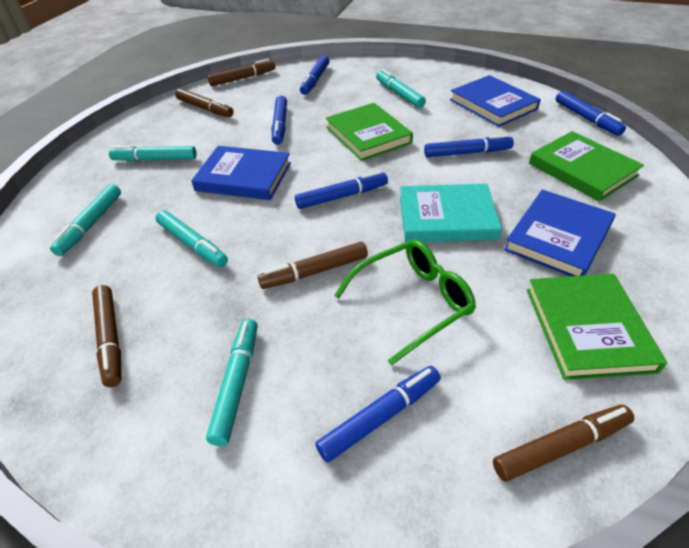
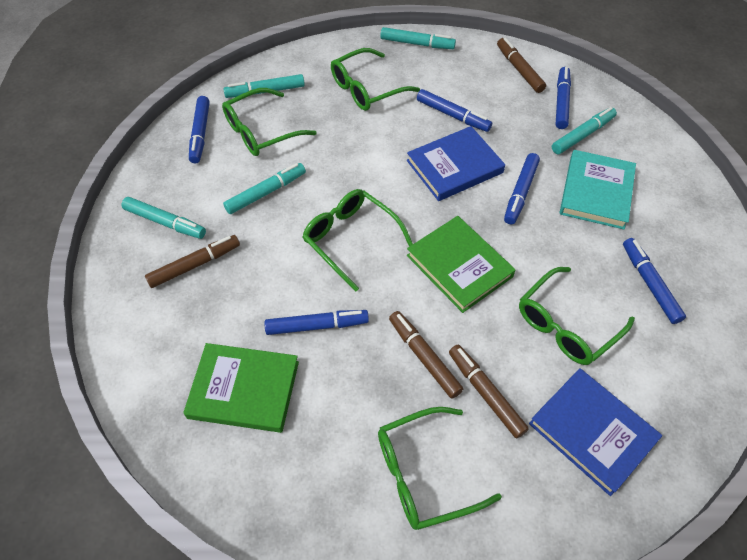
blue book: 3 -> 2
brown marker: 5 -> 4
green book: 3 -> 2
green glasses: 1 -> 5

